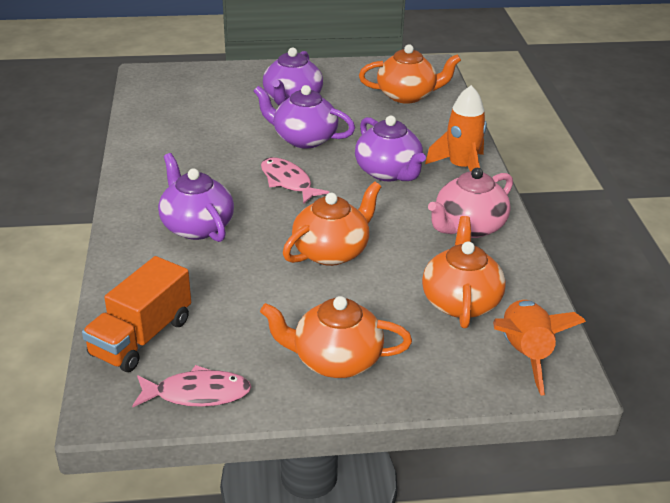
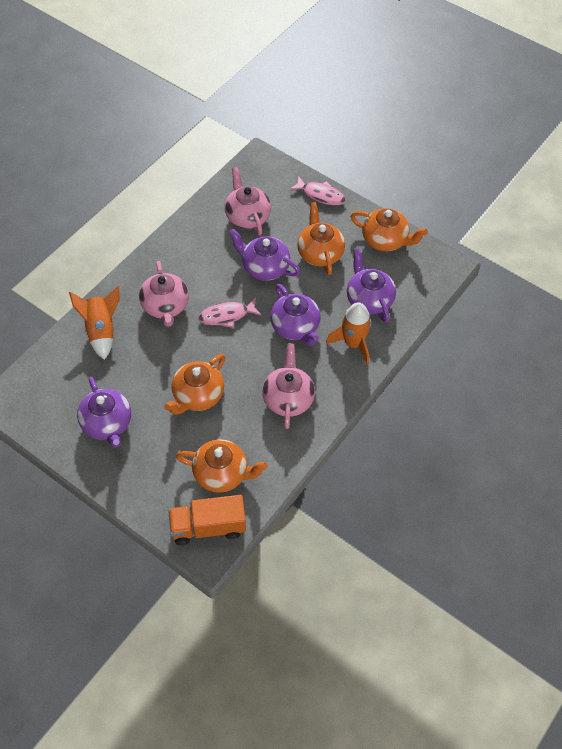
pink teapot: 1 -> 3

